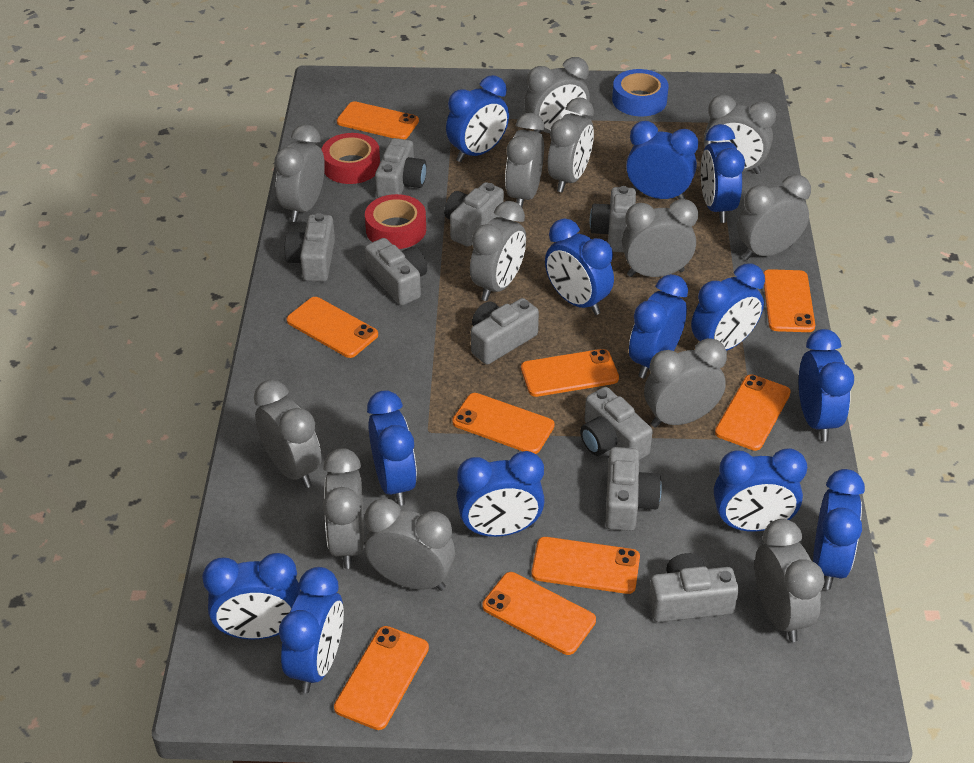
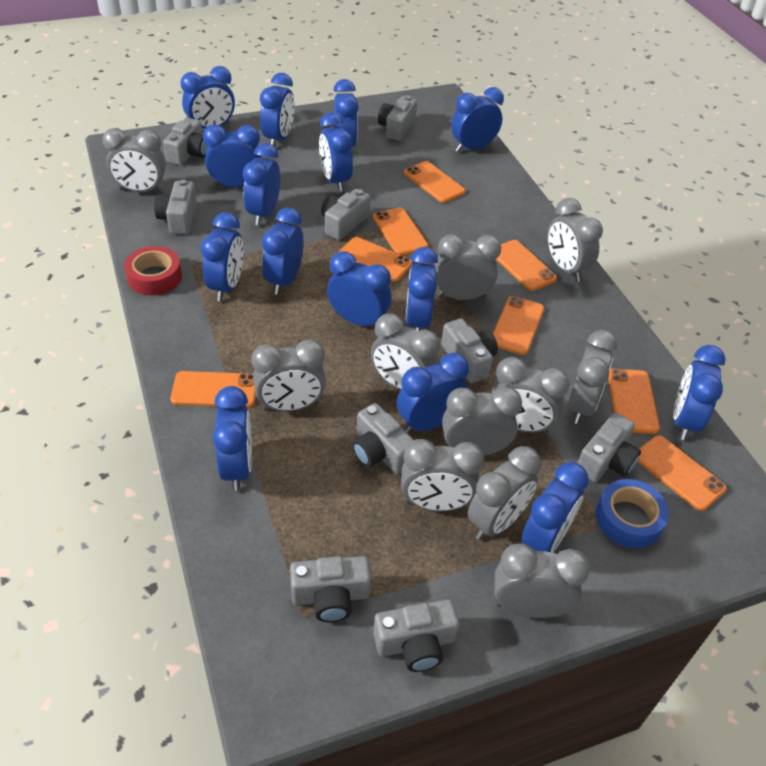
blue clock: 13 -> 15
grey clock: 13 -> 11
orange phone: 9 -> 8
red tape: 2 -> 1

